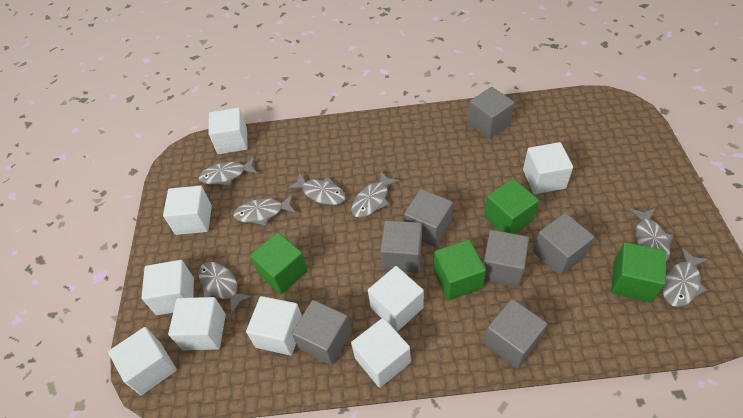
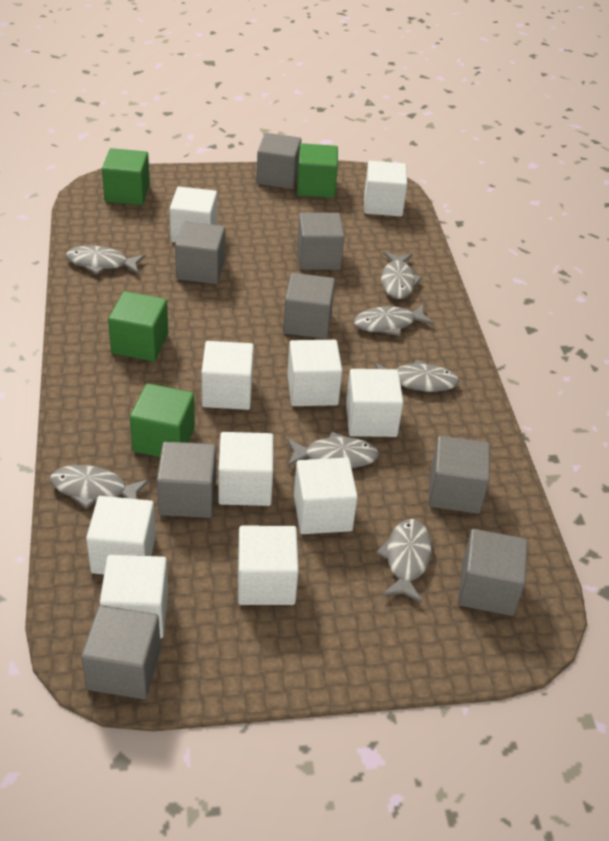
grey cube: 7 -> 8
white cube: 9 -> 10

